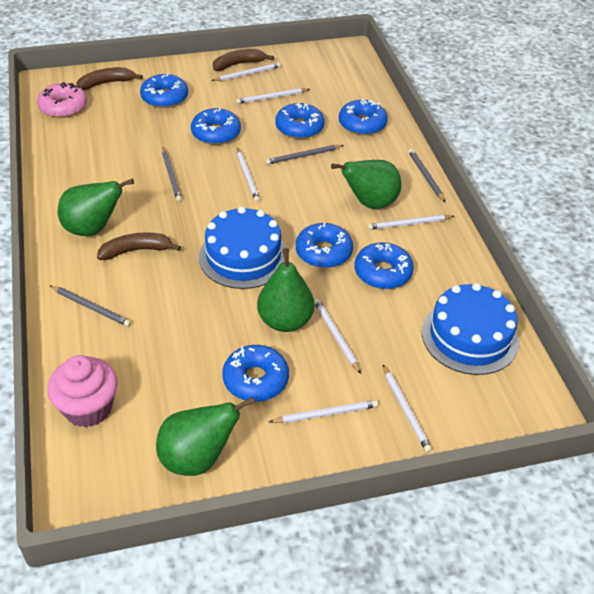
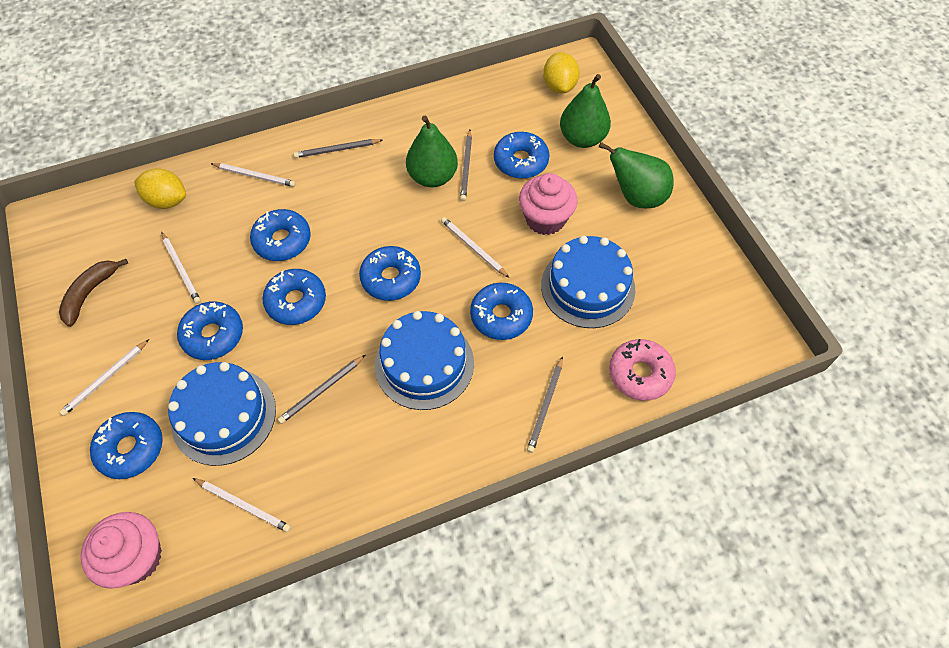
blue cake: 2 -> 3
brown banana: 3 -> 1
green pear: 4 -> 3
pink cupcake: 1 -> 2
white pencil: 7 -> 5
yellow lemon: 0 -> 2

